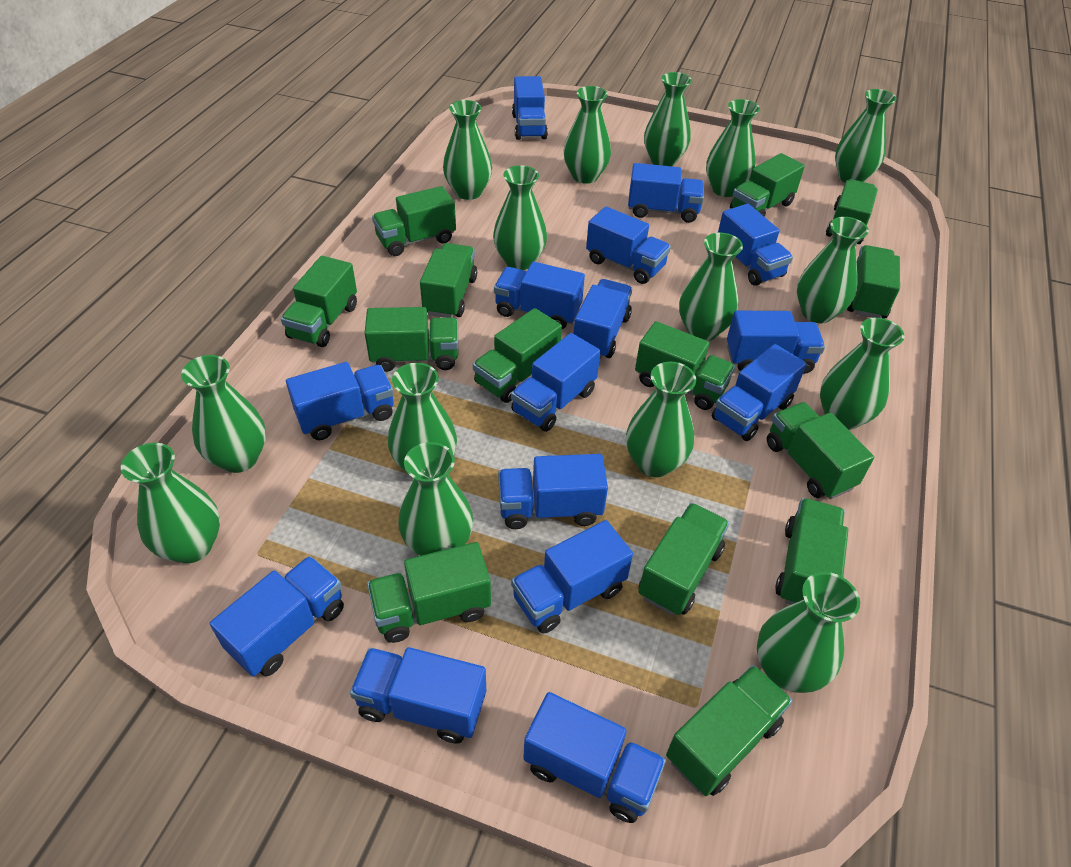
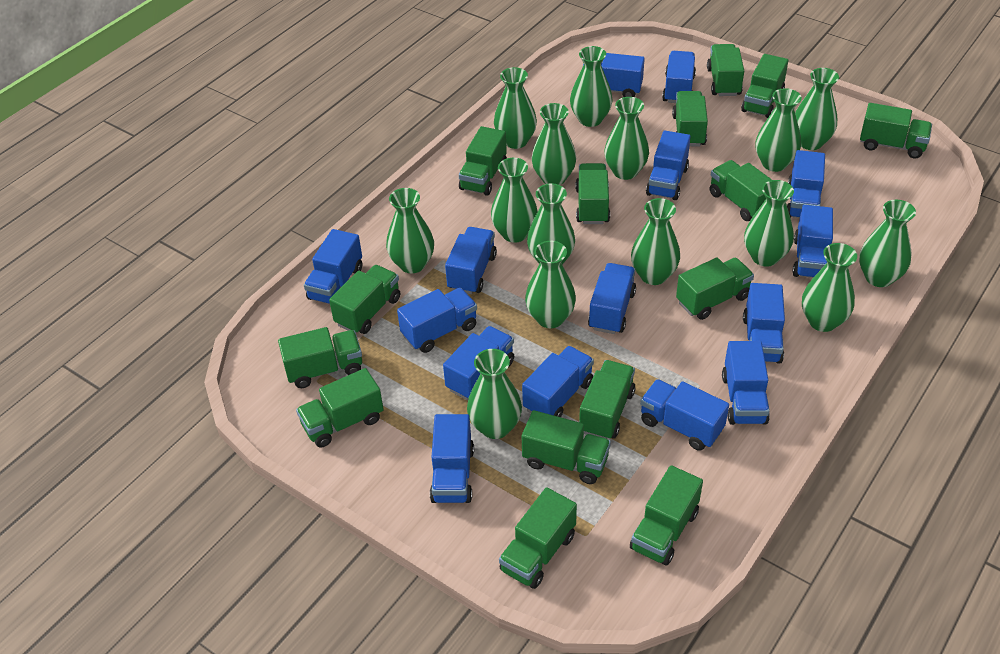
green truck: 14 -> 15

